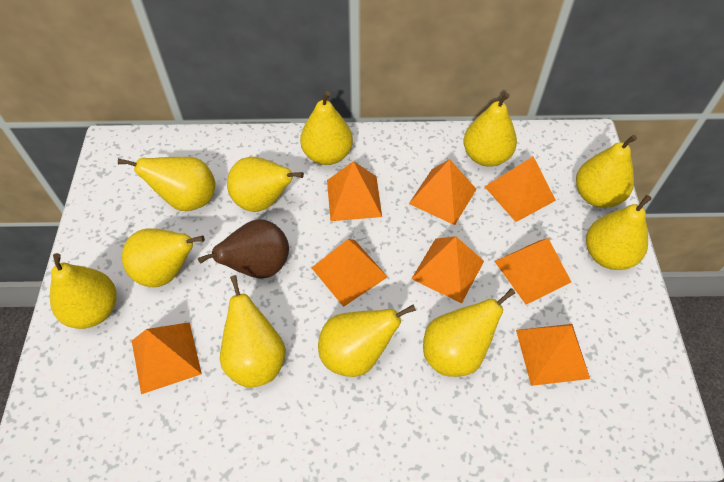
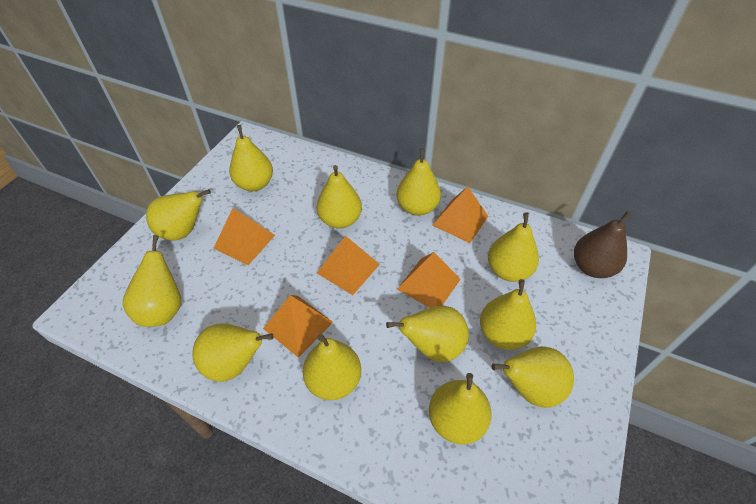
orange pyramid: 8 -> 5
yellow pear: 11 -> 12

